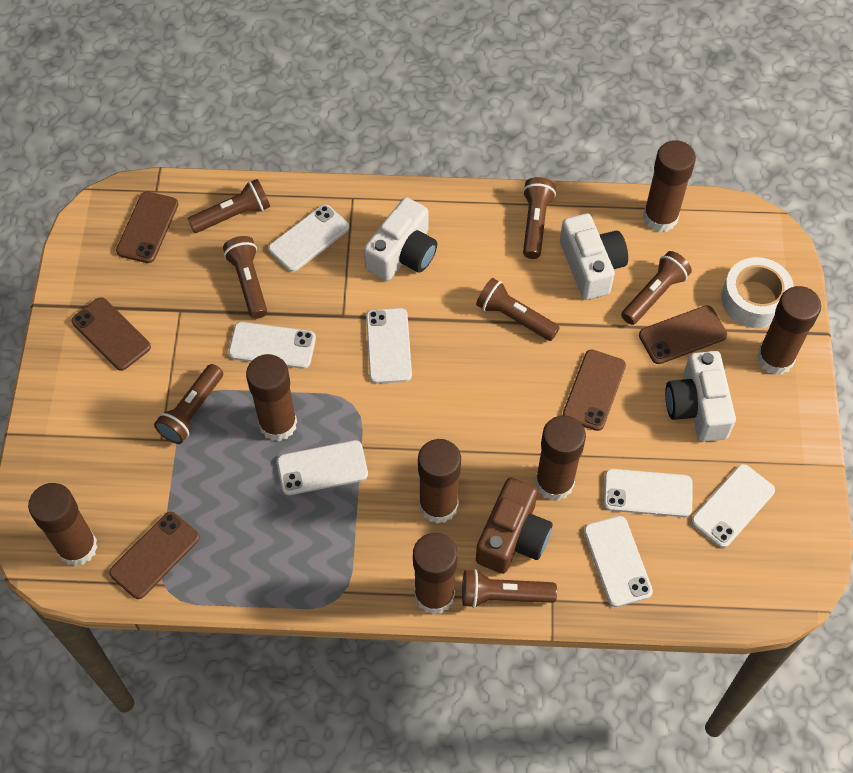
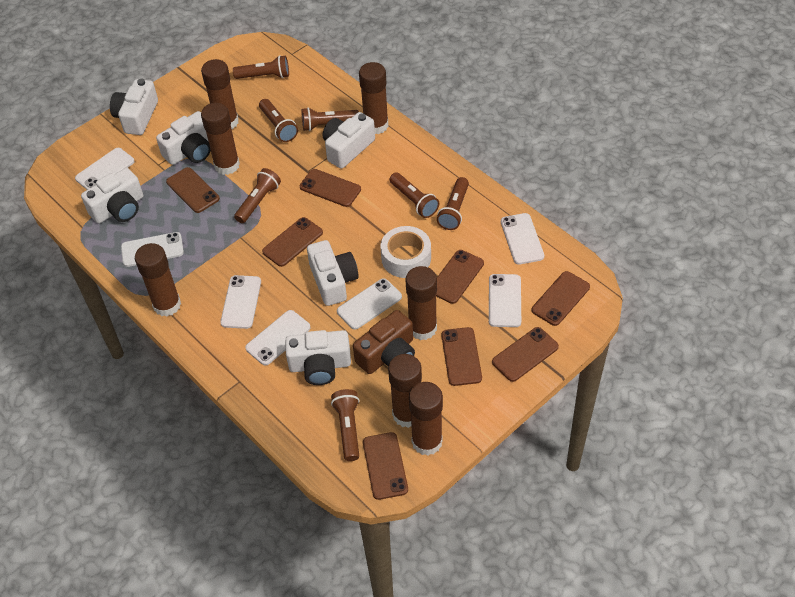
brown phone: 5 -> 8
white camera: 3 -> 6

